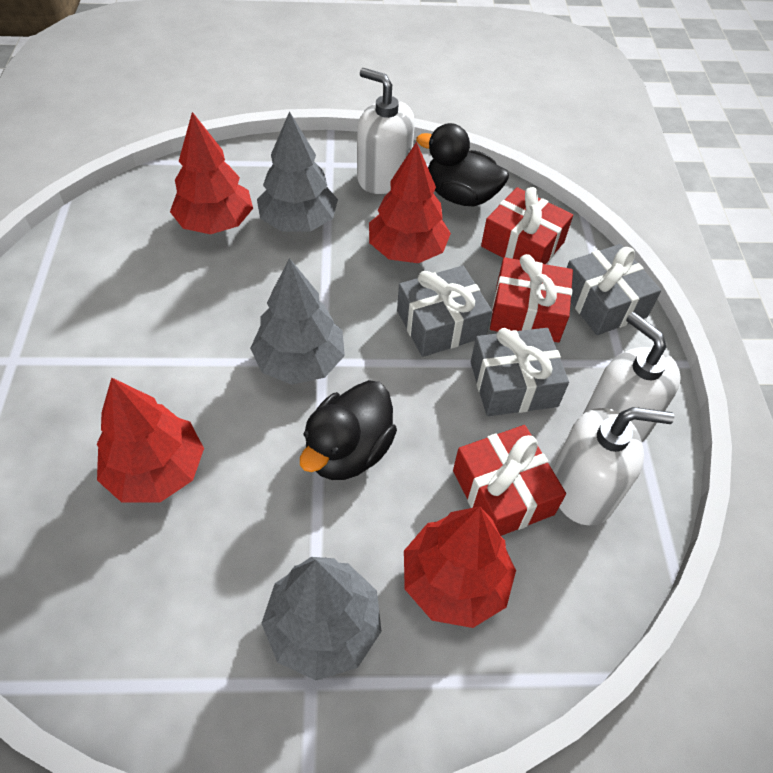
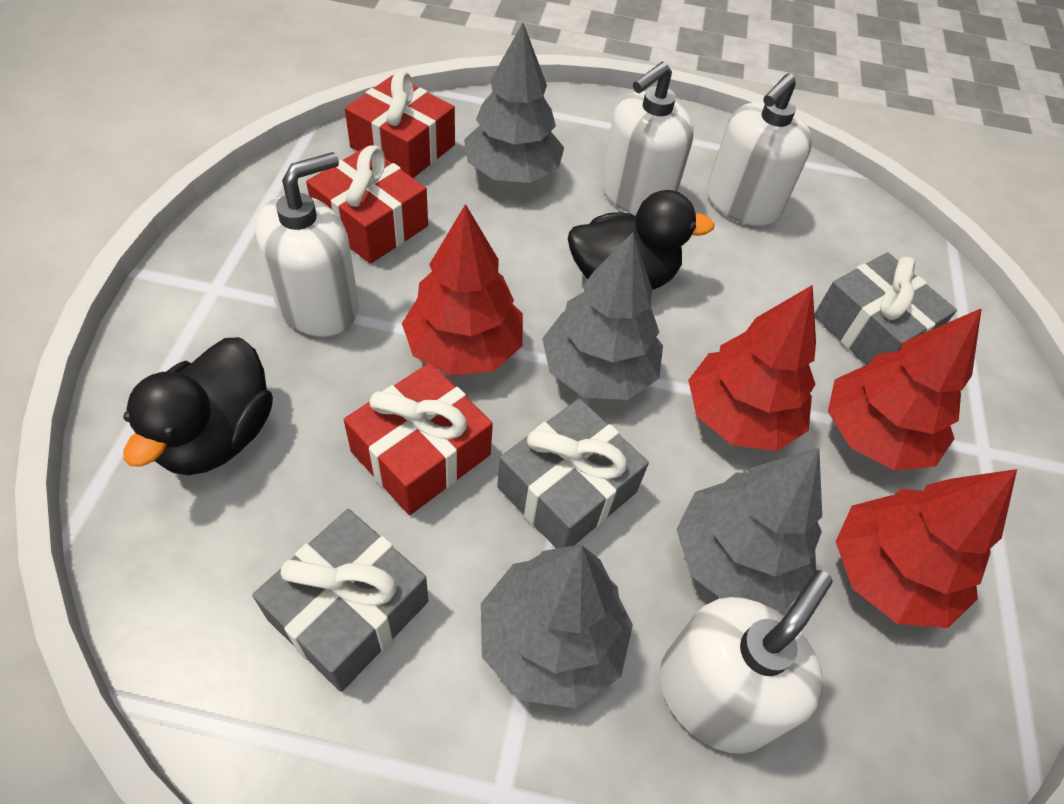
grey tree: 3 -> 4
white soap dispenser: 3 -> 4

